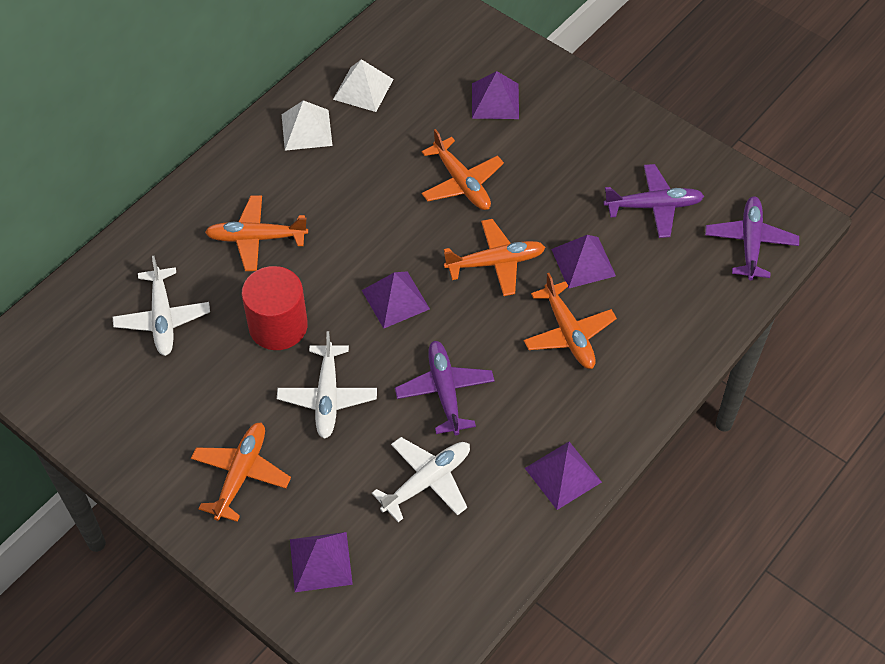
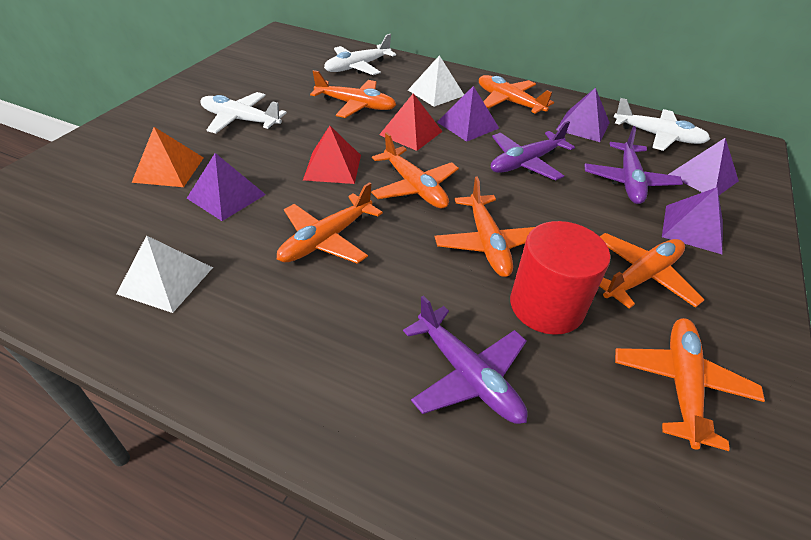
orange plane: 5 -> 7
orange pyramid: 0 -> 1
red pyramid: 0 -> 2

